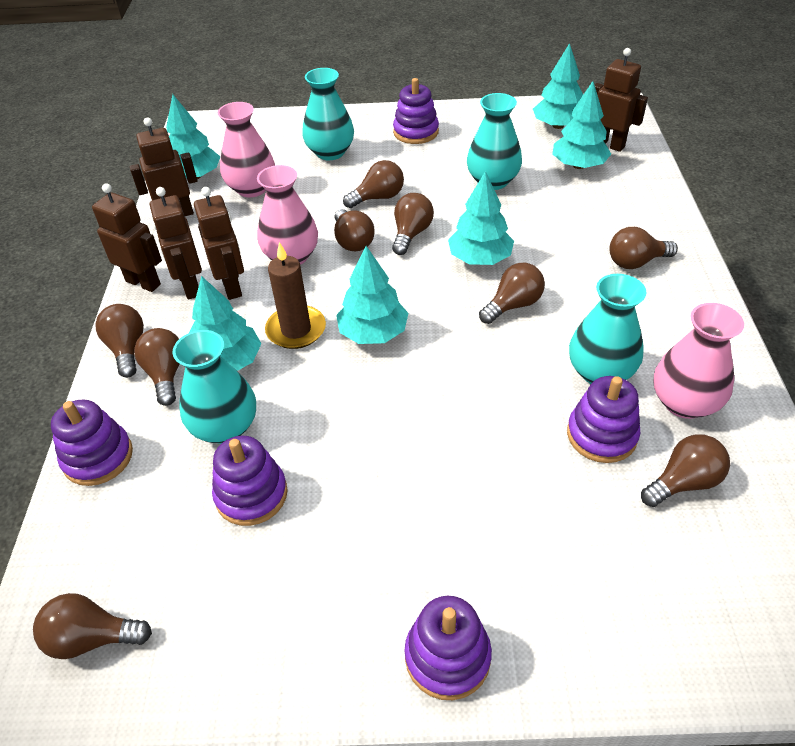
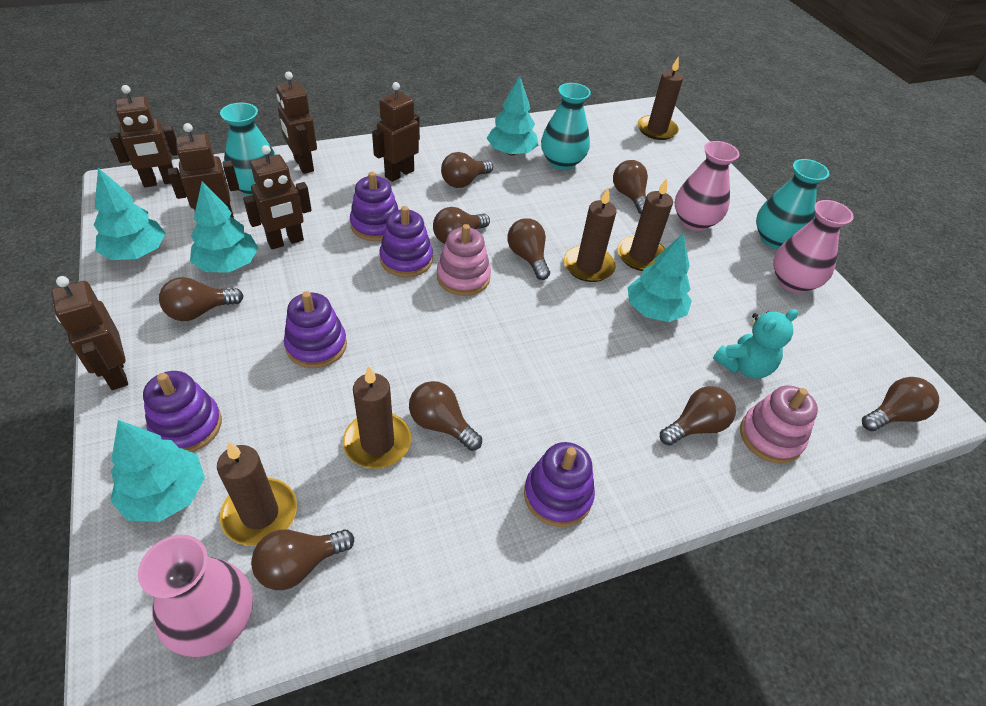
brown candle: 1 -> 5
brown robot: 5 -> 6
pink stacking toy: 0 -> 2
turquoise teddy bear: 0 -> 1
turquoise tree: 6 -> 5
turquoise vase: 4 -> 3

